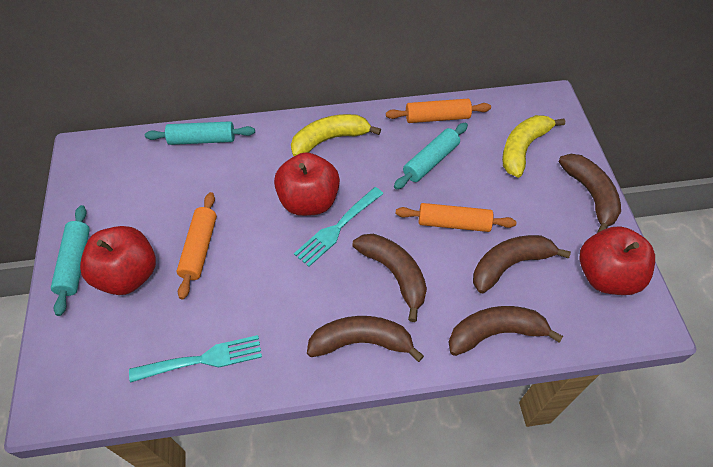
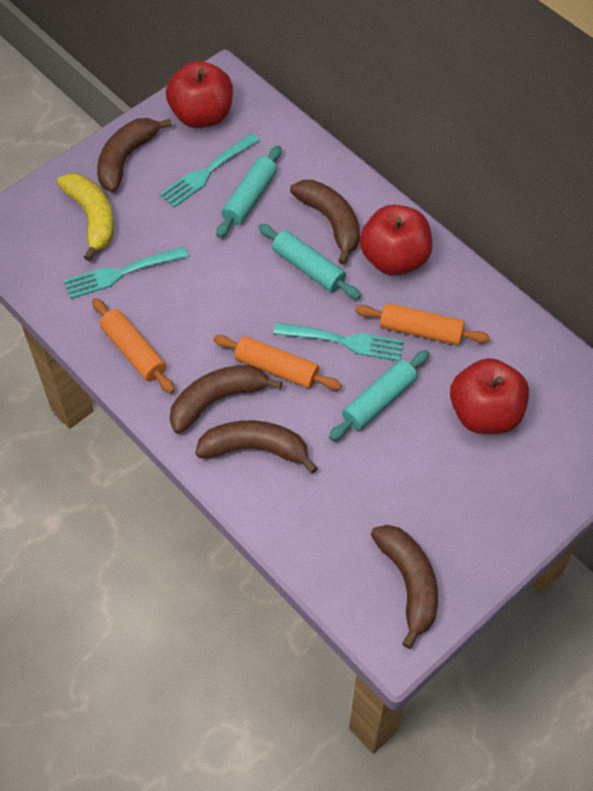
turquoise fork: 2 -> 3
yellow banana: 2 -> 1

